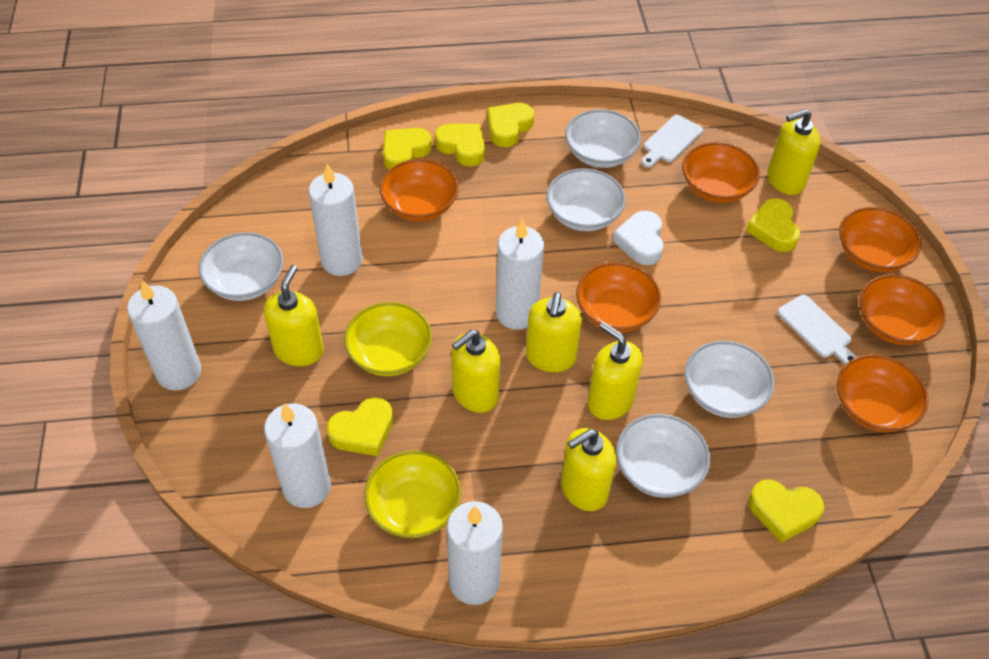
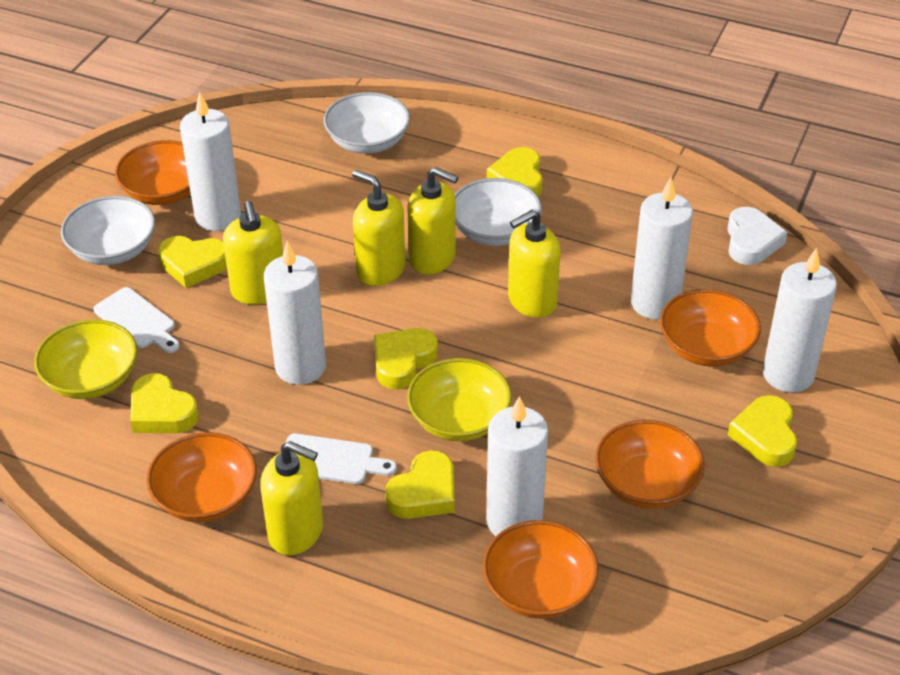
orange bowl: 6 -> 5
white bowl: 5 -> 3
yellow soap dispenser: 6 -> 5

